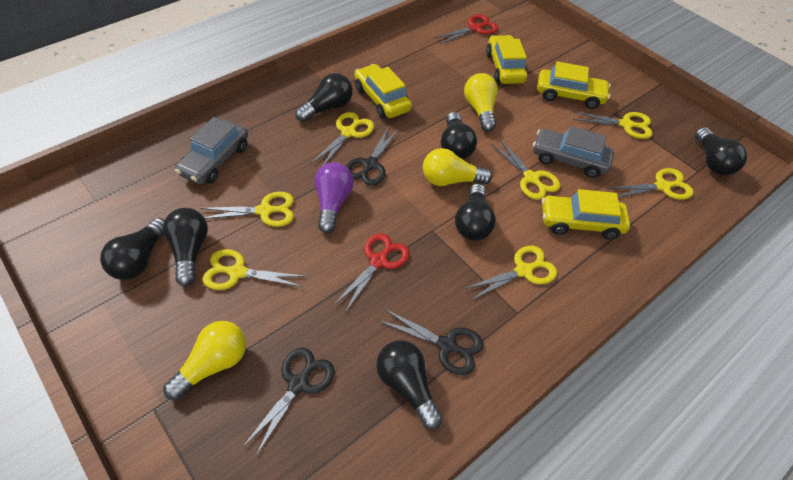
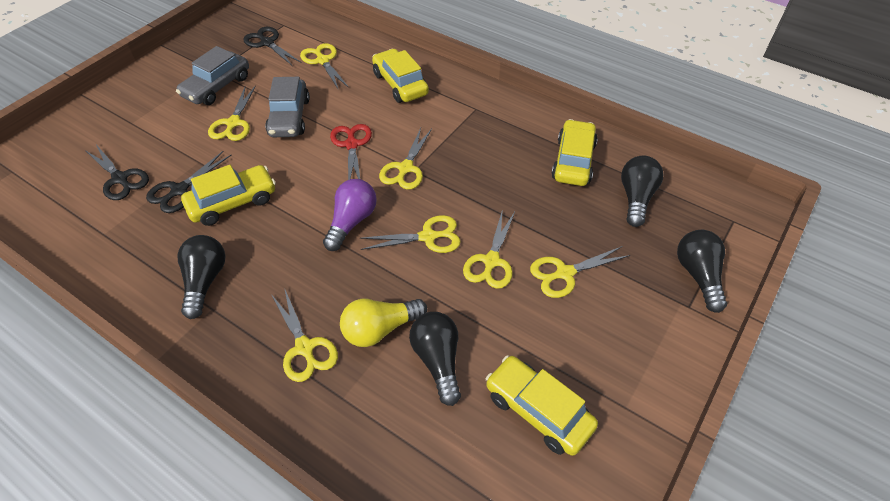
black light bulb: 7 -> 4
red scissors: 2 -> 1
yellow light bulb: 3 -> 1

